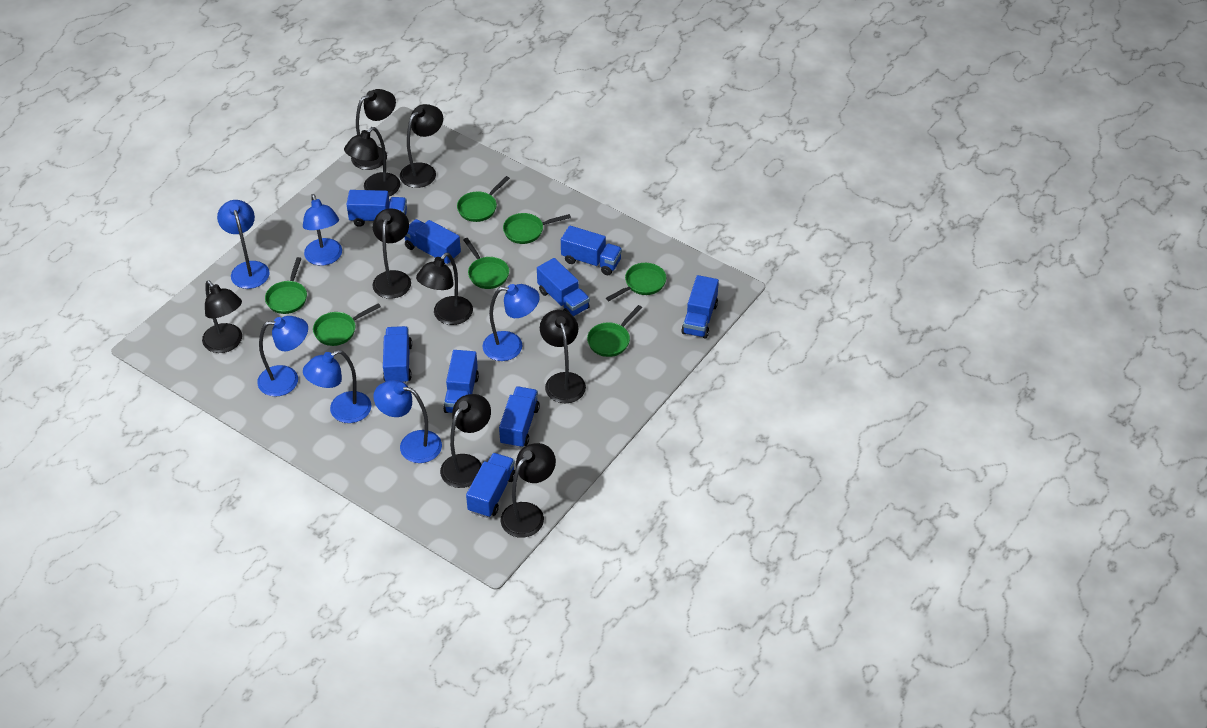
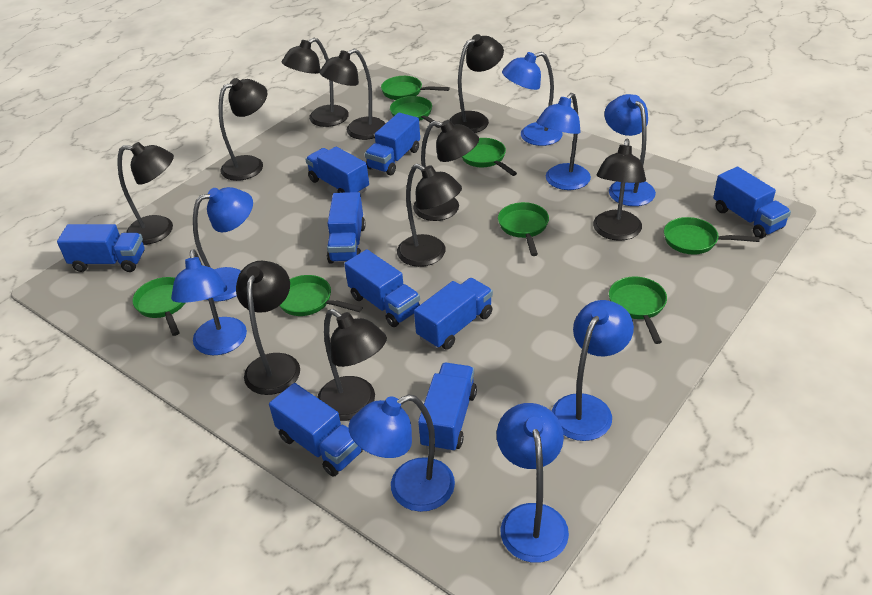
black lamp: 9 -> 10
blue lamp: 6 -> 8
green pan: 7 -> 8

